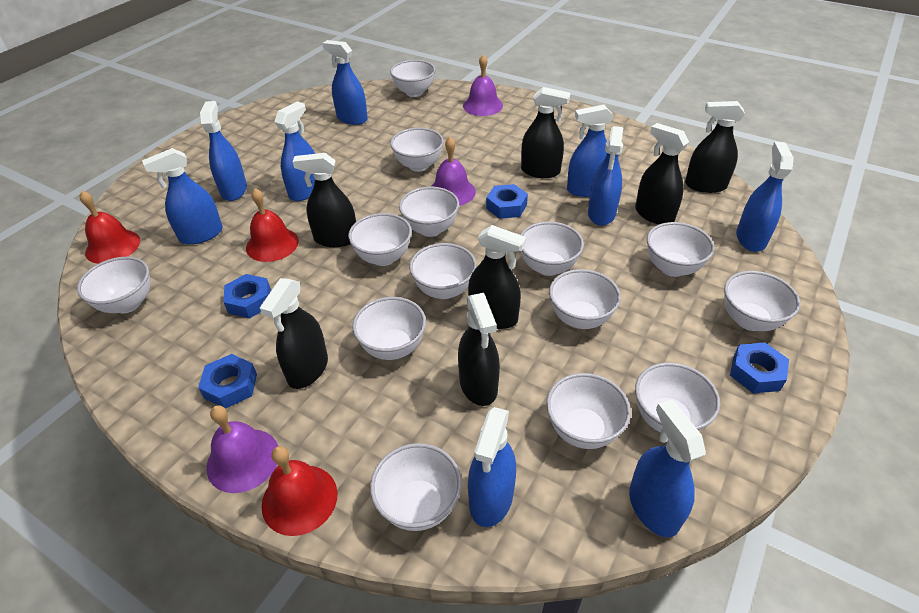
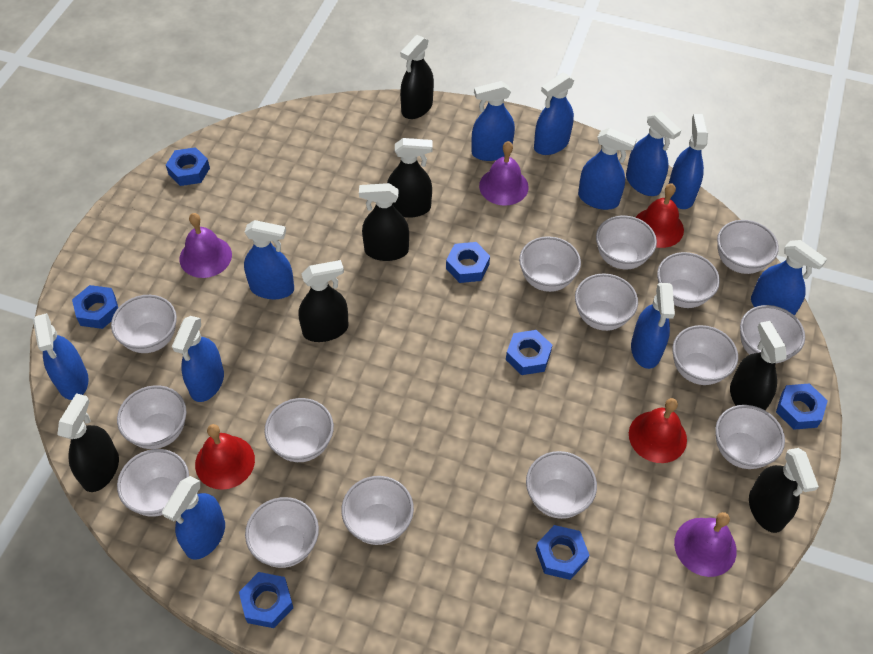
blue nut: 4 -> 7
blue spray bottle: 9 -> 11
white bowl: 14 -> 15

